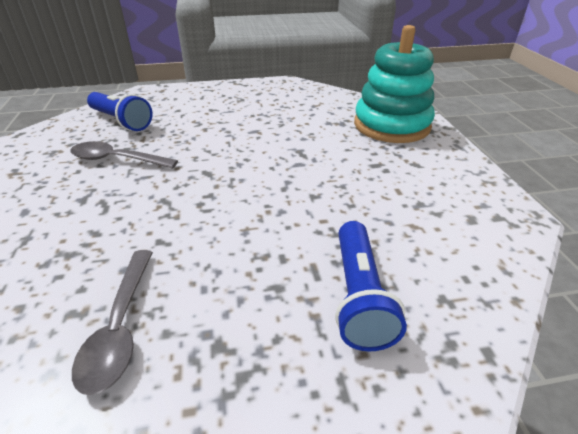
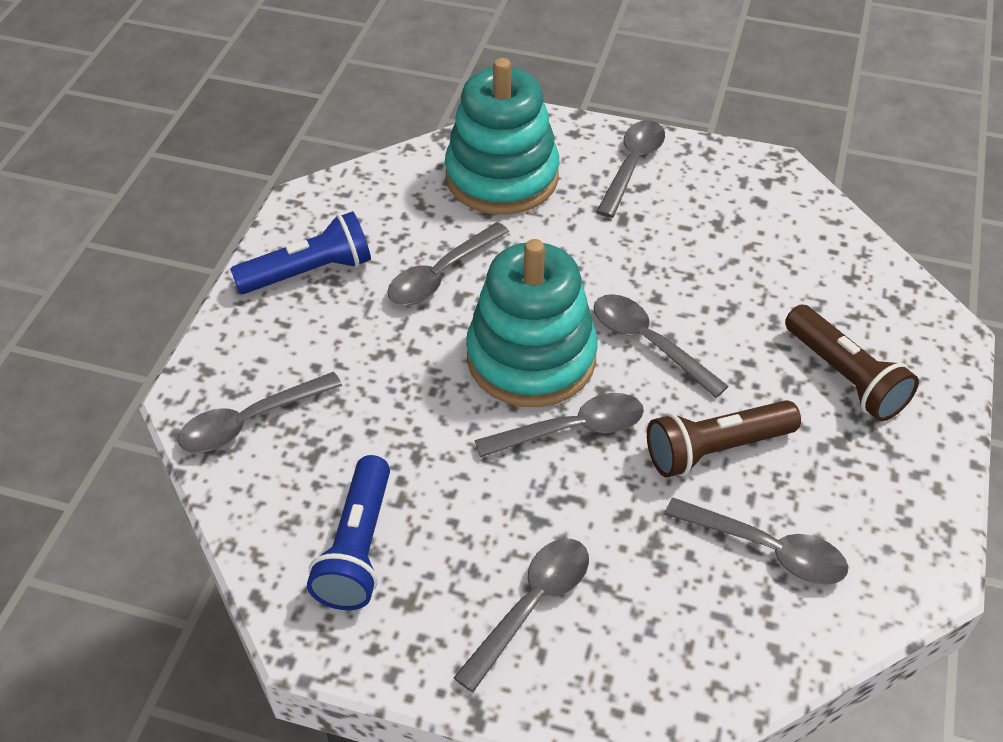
brown flashlight: 0 -> 2
grey spoon: 2 -> 7
turquoise stacking toy: 1 -> 2

